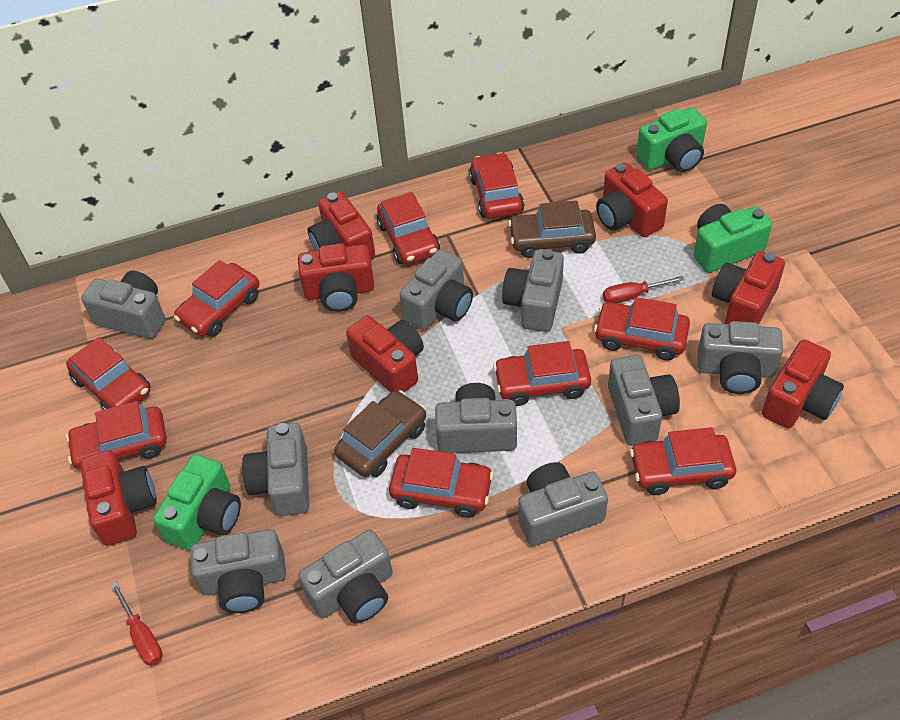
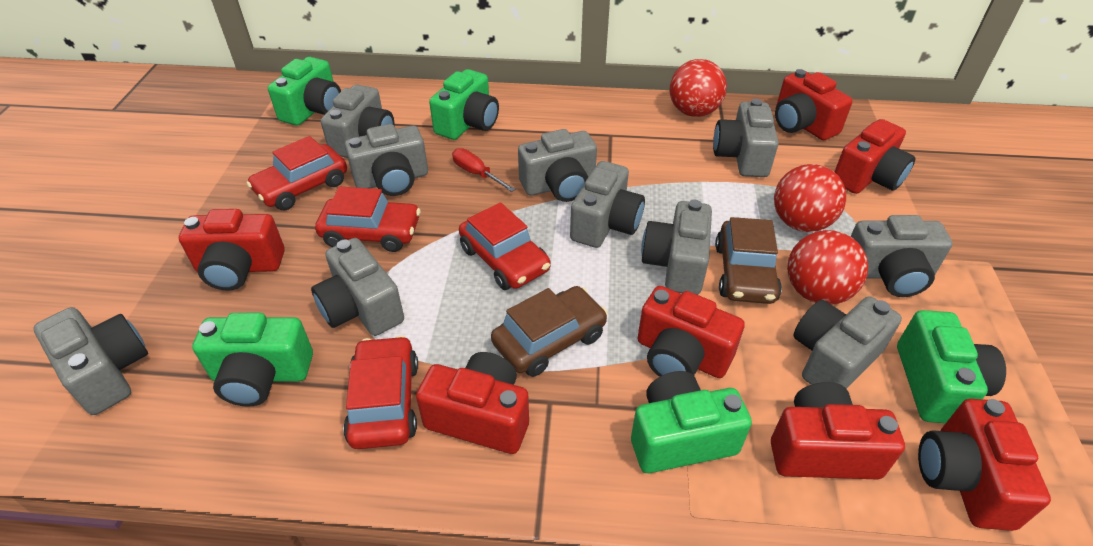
green camera: 3 -> 5
red ball: 0 -> 3
red car: 9 -> 4
red screwdriver: 2 -> 1

